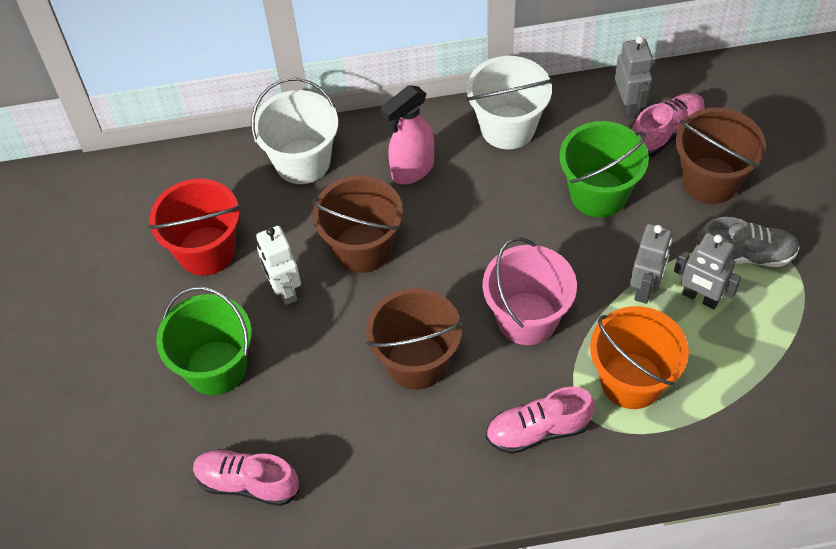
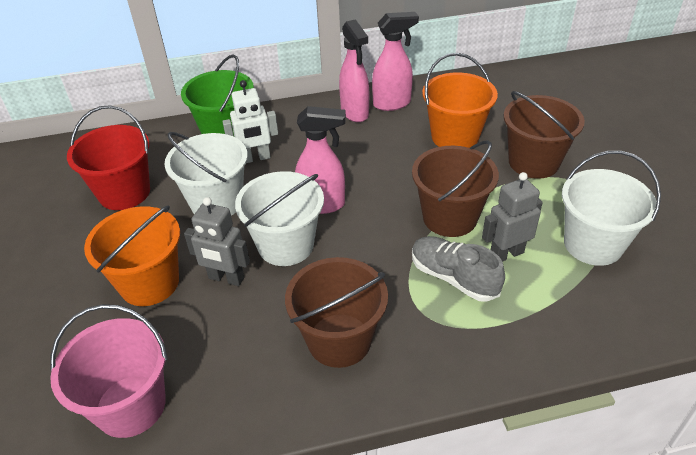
green bucket: 2 -> 1
grey robot: 3 -> 2
orange bucket: 1 -> 2
pink shoe: 3 -> 0
pink spray bottle: 1 -> 3
white bucket: 2 -> 3

